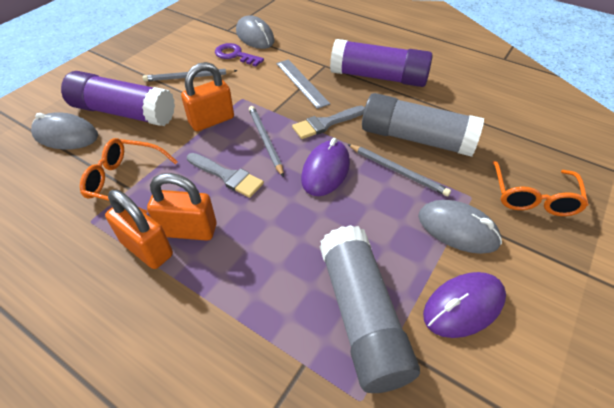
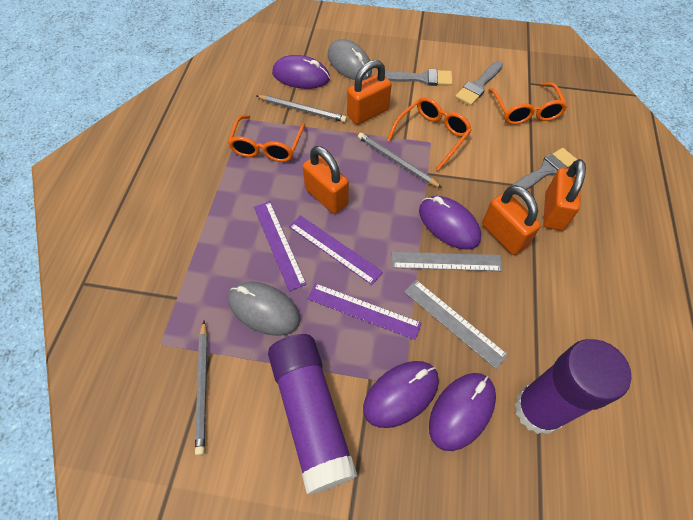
grey brush: 2 -> 3
grey glue stick: 2 -> 0
grey mouse: 3 -> 2
grey ruler: 1 -> 2
orange glasses: 2 -> 3
orange padlock: 3 -> 4
purple key: 1 -> 0
purple mouse: 2 -> 4
purple ruler: 0 -> 3

